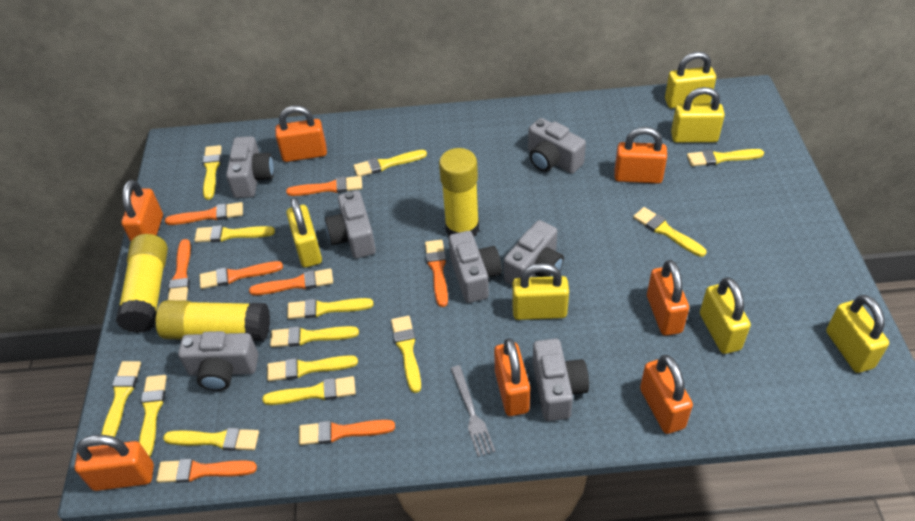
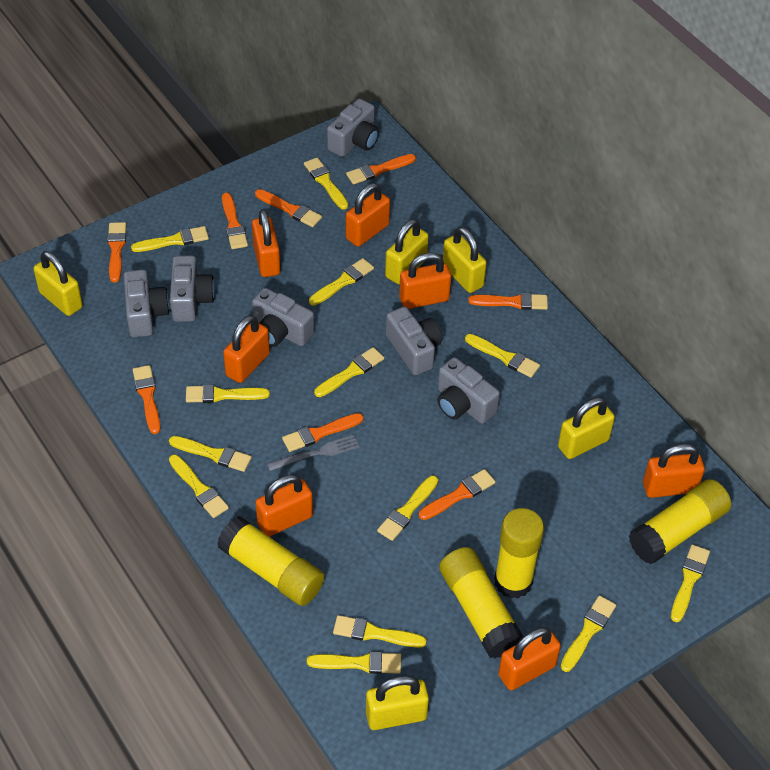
grey camera: 7 -> 6
yellow glue stick: 3 -> 4
yellow padlock: 6 -> 5

